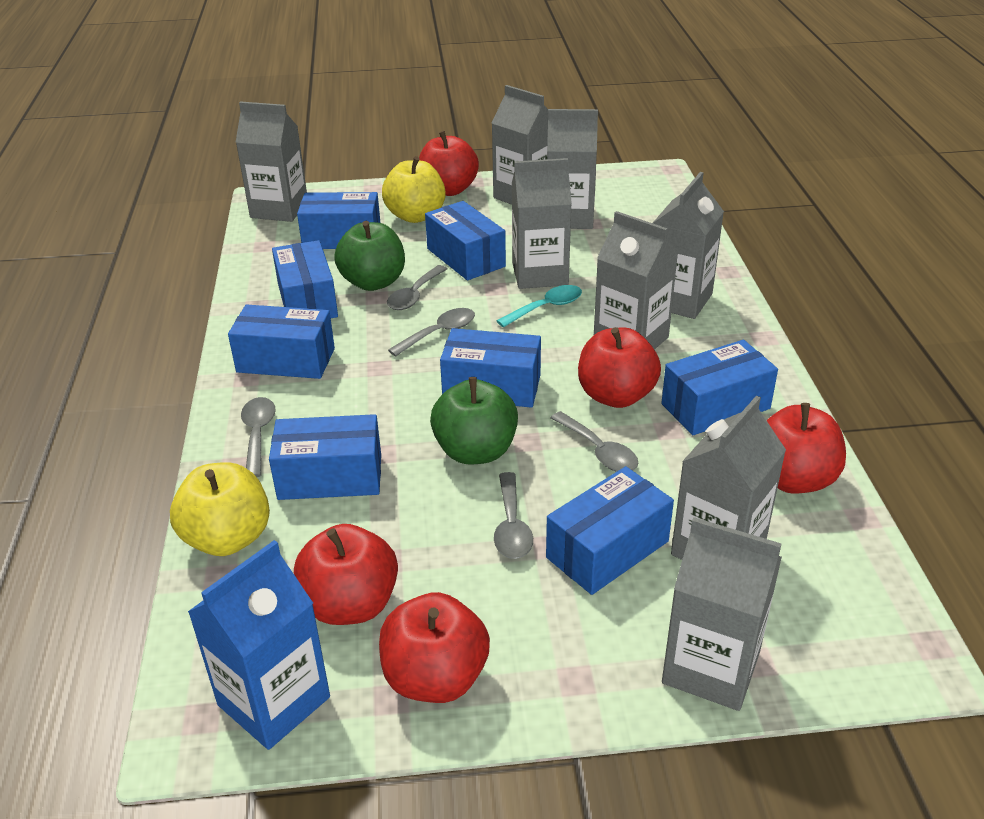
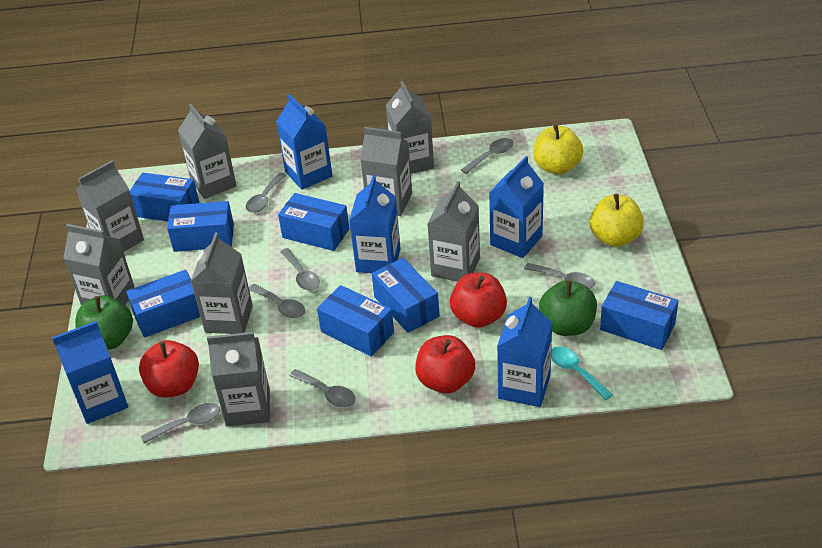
blue box: 8 -> 7
blue carton: 1 -> 5
grey spoon: 5 -> 7
red apple: 5 -> 3

